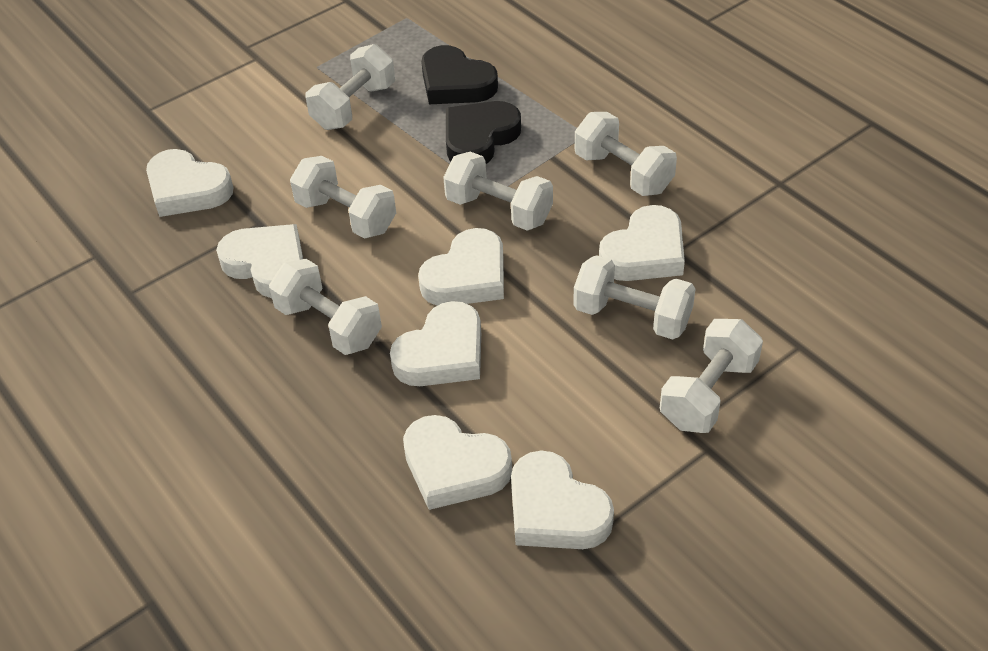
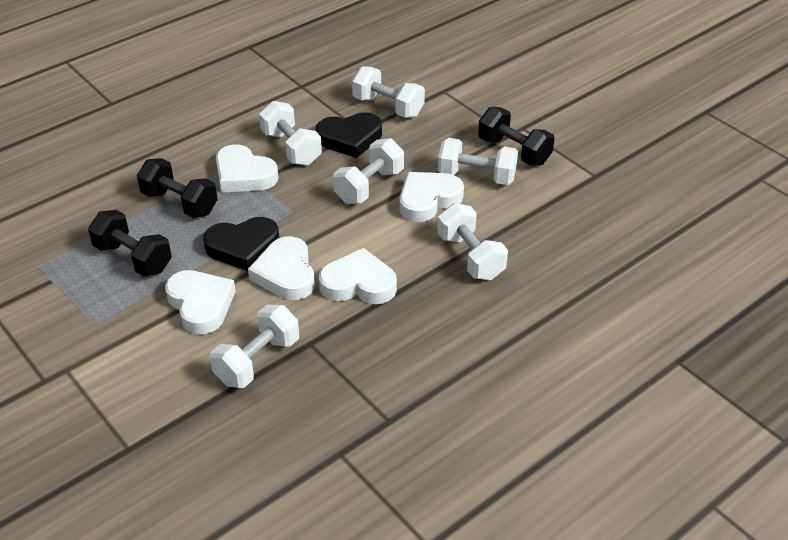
black dumbbell: 0 -> 3
white dumbbell: 7 -> 6
white heart: 7 -> 5

